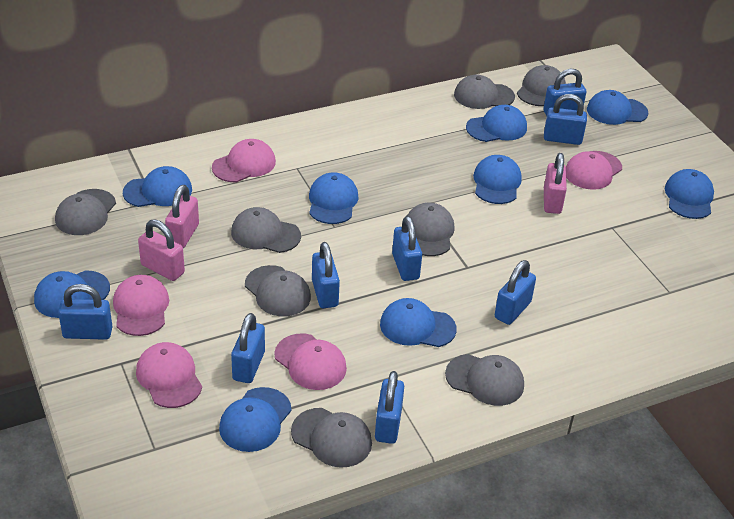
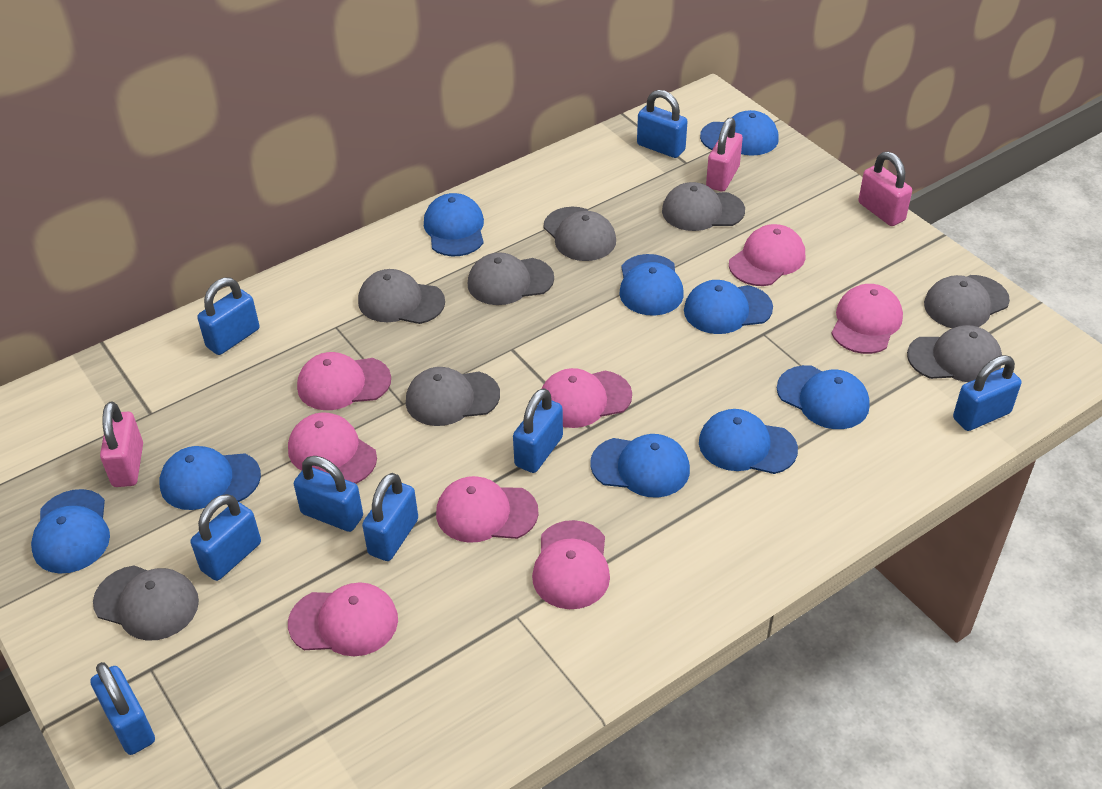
pink cap: 5 -> 8

